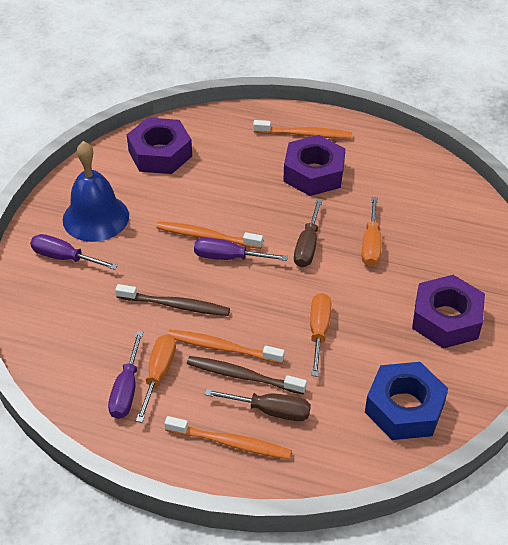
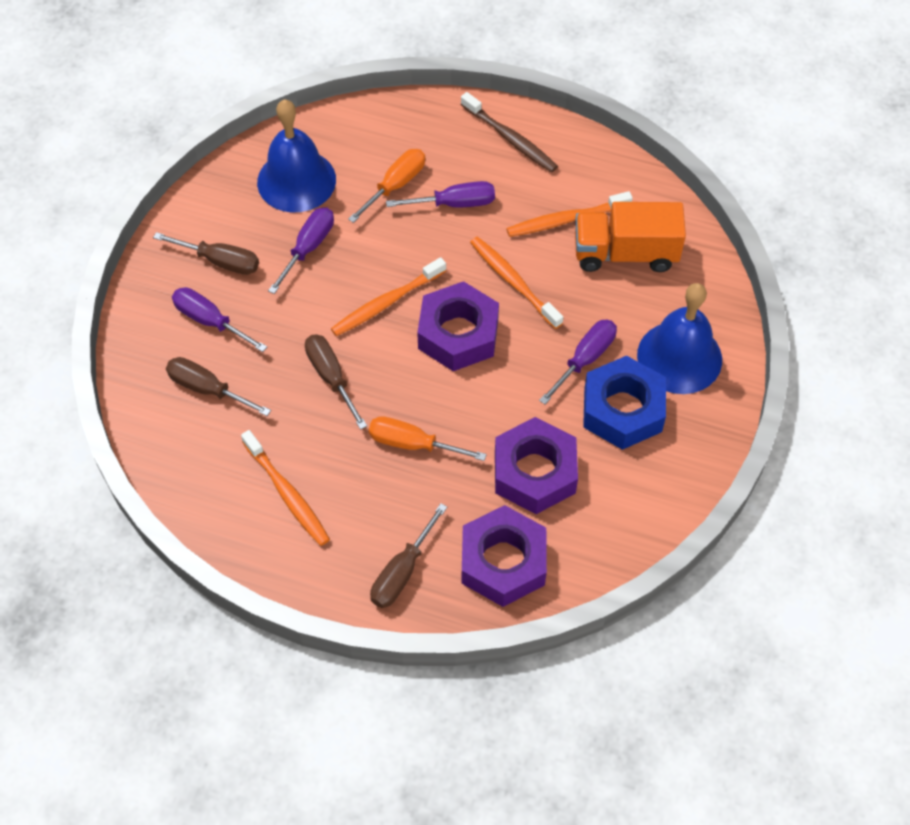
blue bell: 1 -> 2
brown screwdriver: 2 -> 4
brown toothbrush: 2 -> 1
orange screwdriver: 3 -> 2
orange truck: 0 -> 1
purple screwdriver: 3 -> 4

